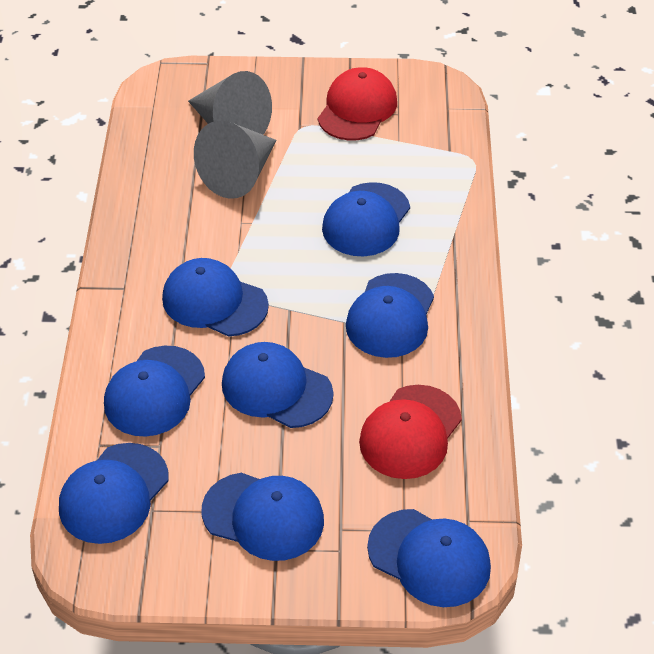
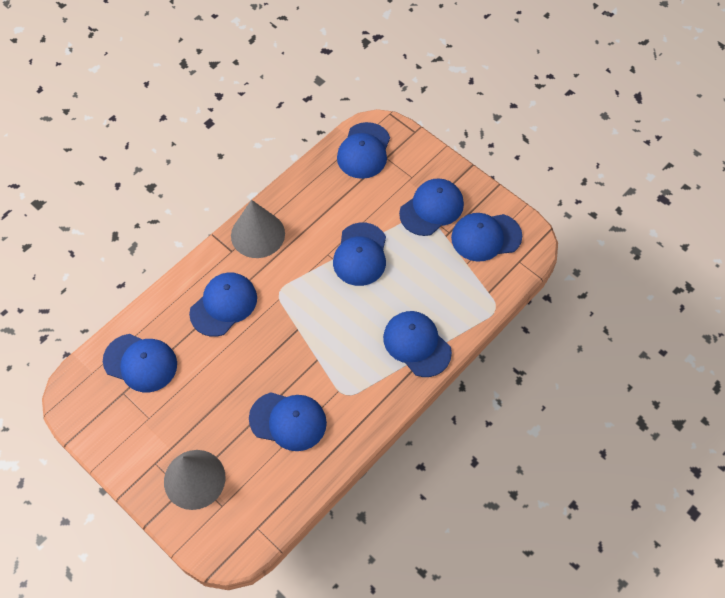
red cap: 2 -> 0

